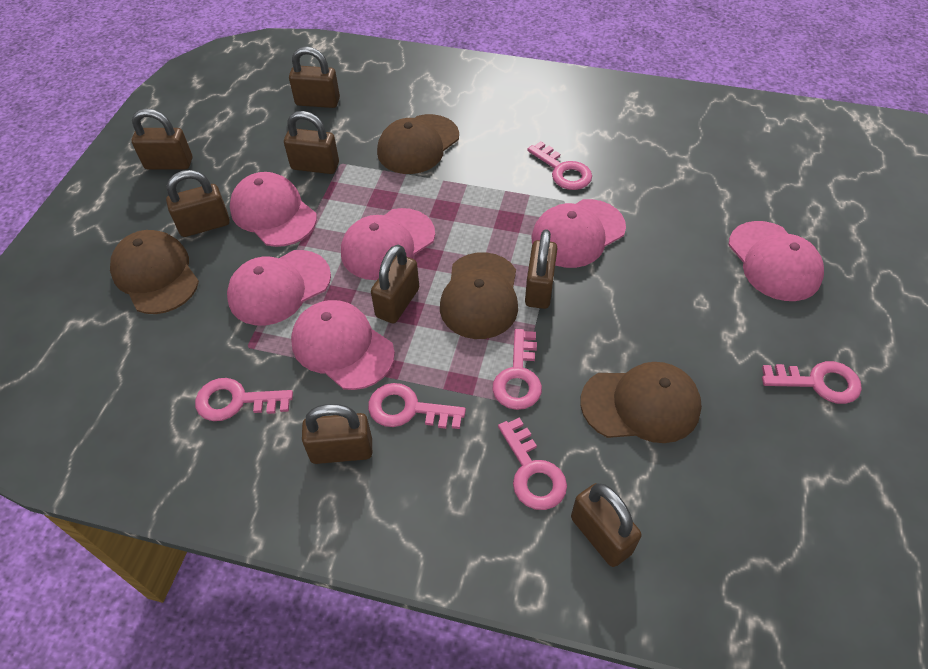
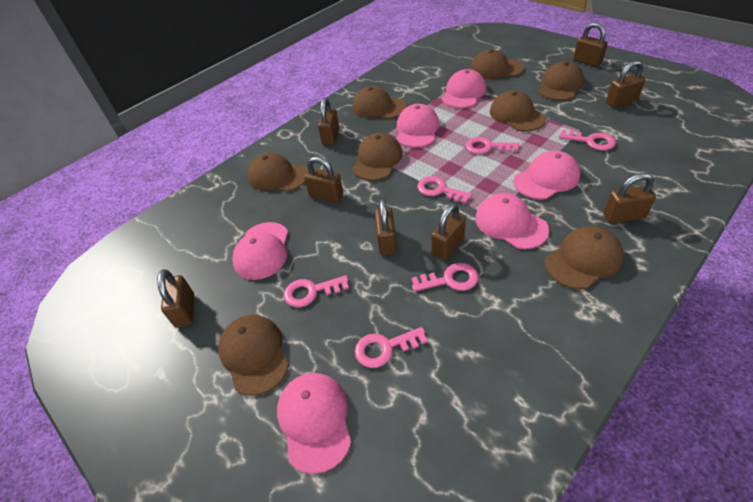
brown cap: 4 -> 8

